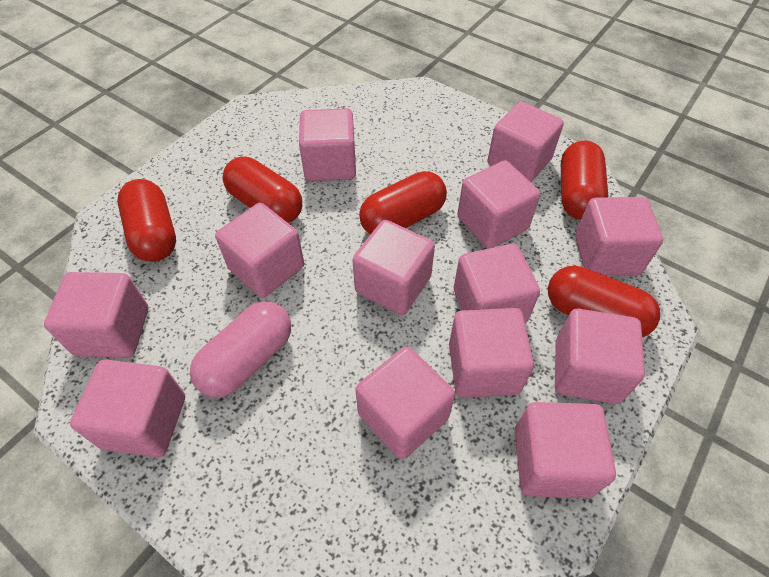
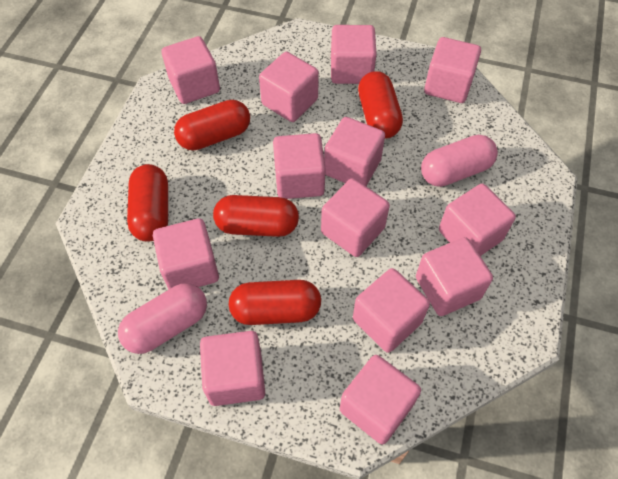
pink capsule: 1 -> 2

